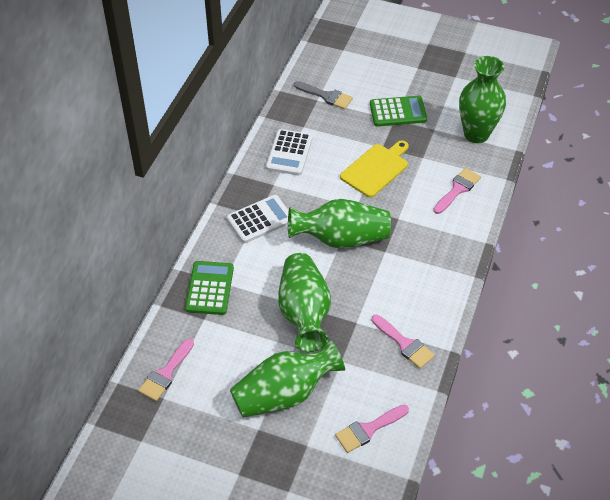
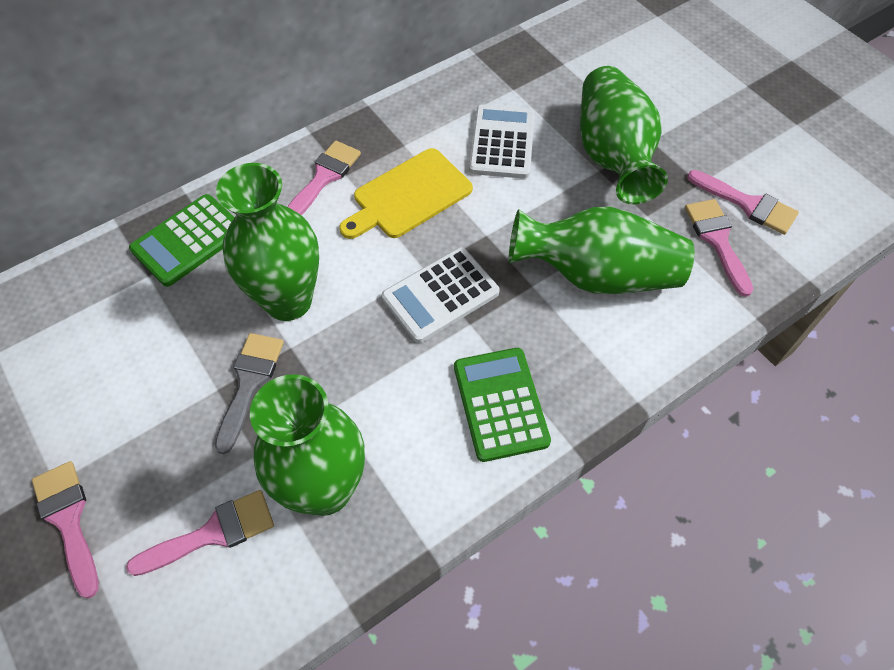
pink brush: 4 -> 5

